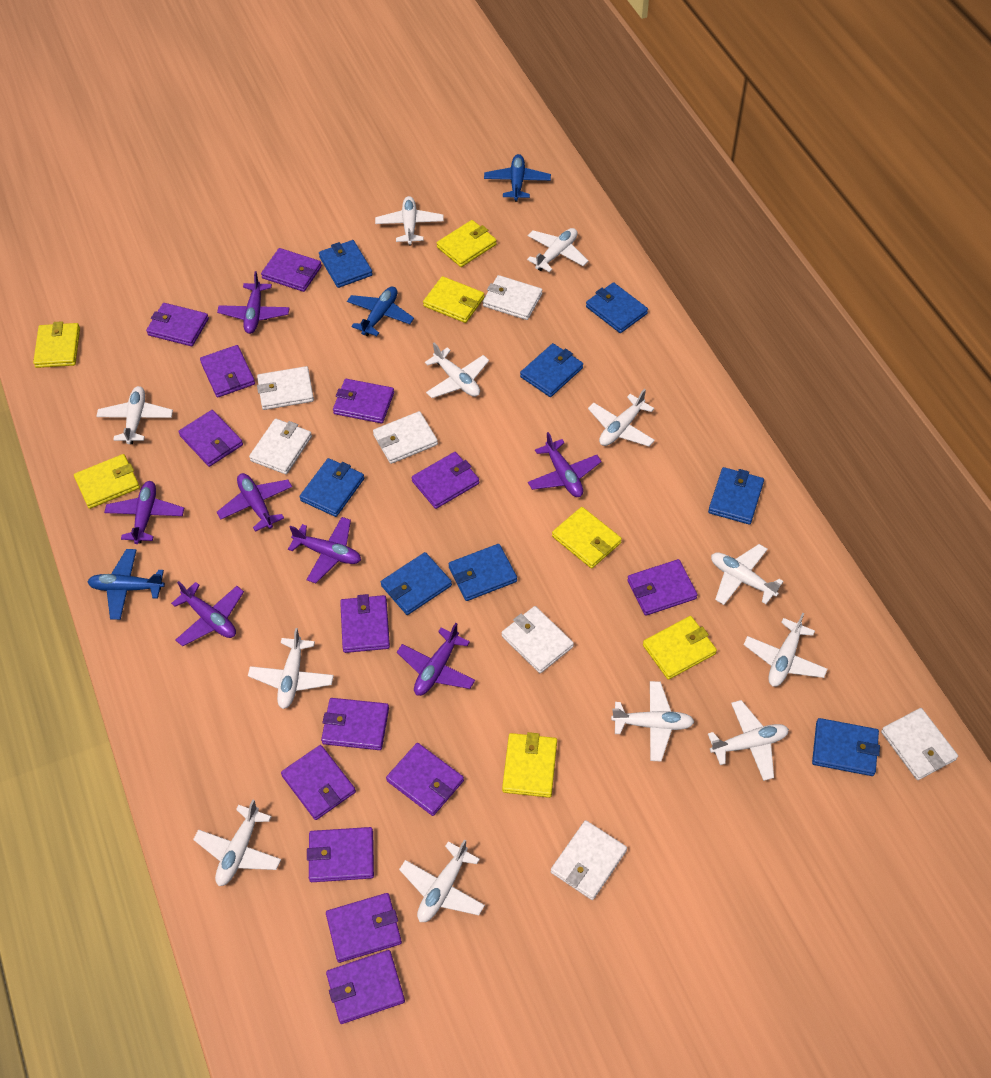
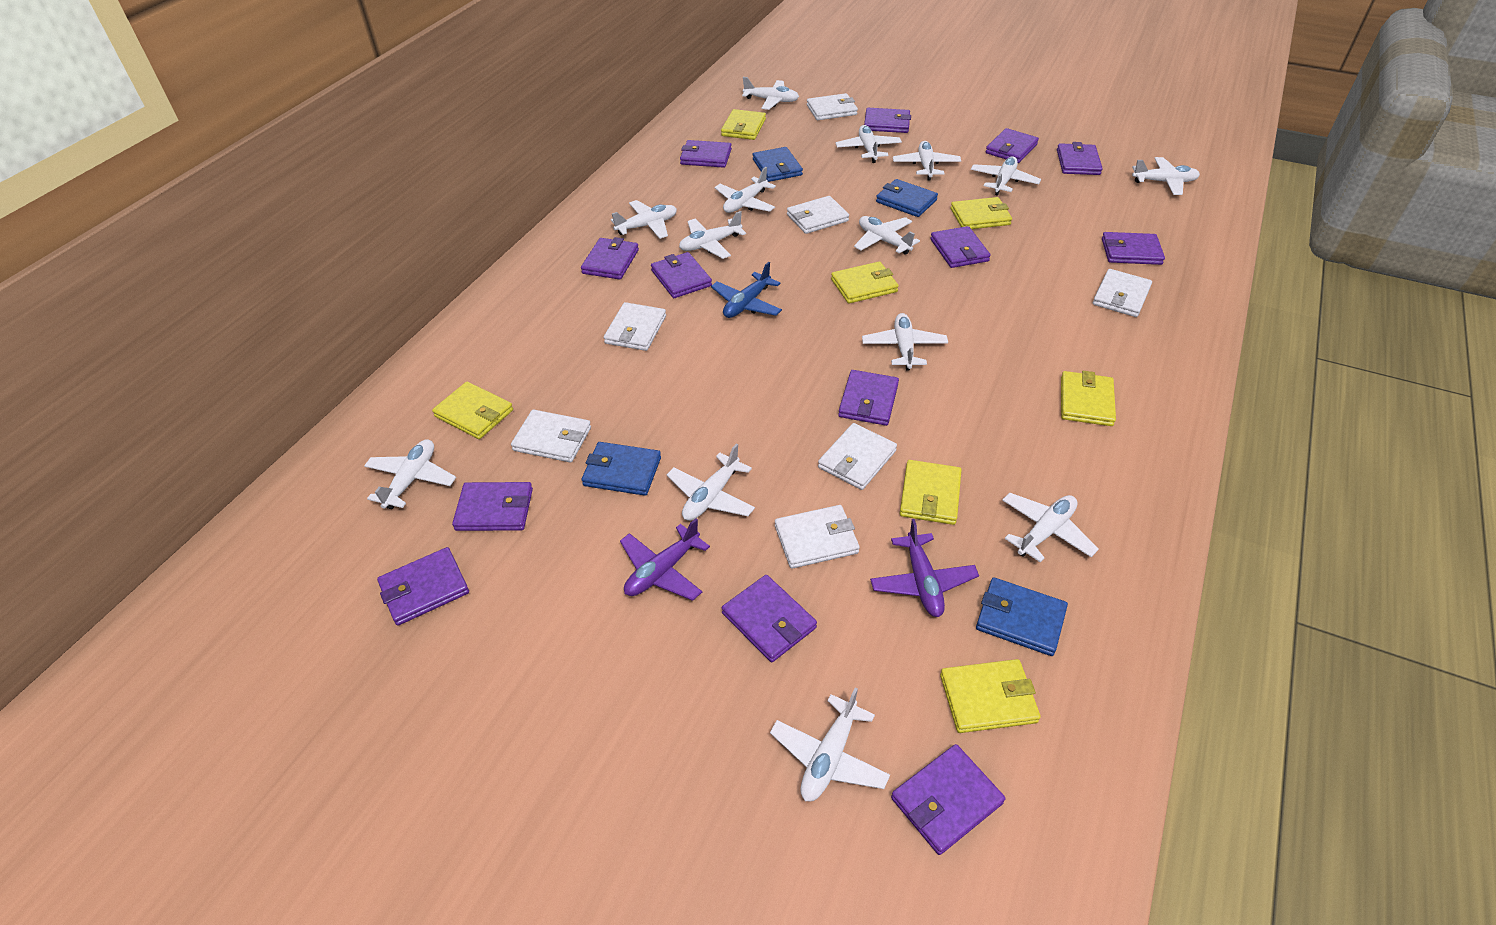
blue plane: 3 -> 1
blue wallet: 8 -> 4
purple plane: 7 -> 2
purple wallet: 14 -> 13
white plane: 12 -> 14

